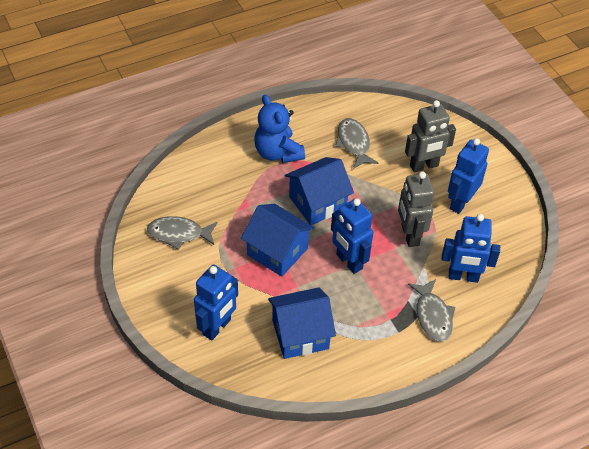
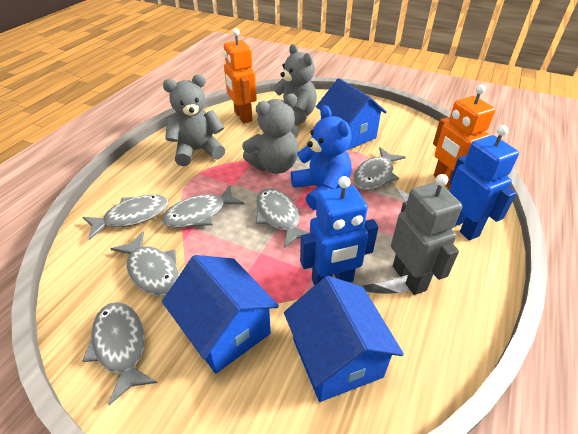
blue robot: 4 -> 2
grey fish: 3 -> 6
grey robot: 2 -> 1
grey teddy bear: 0 -> 3
orange robot: 0 -> 2

